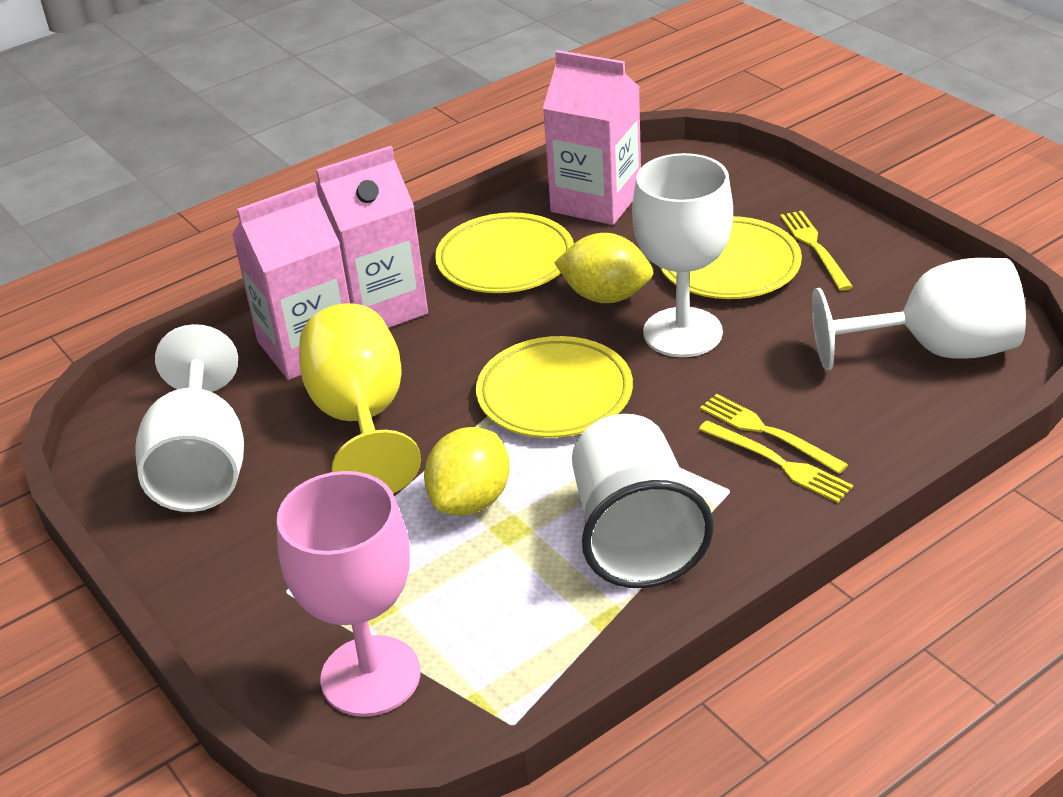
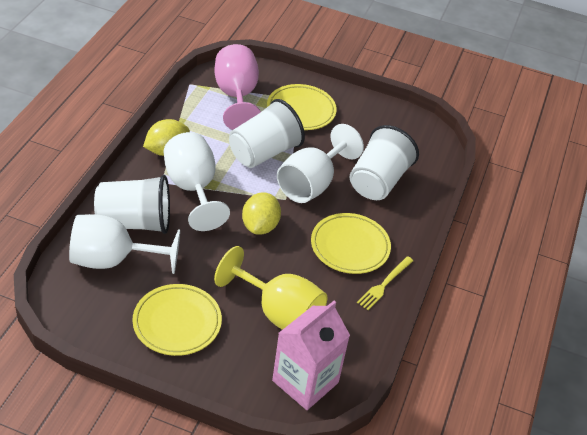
pink carton: 3 -> 1
white cup: 1 -> 3
yellow fork: 3 -> 1

